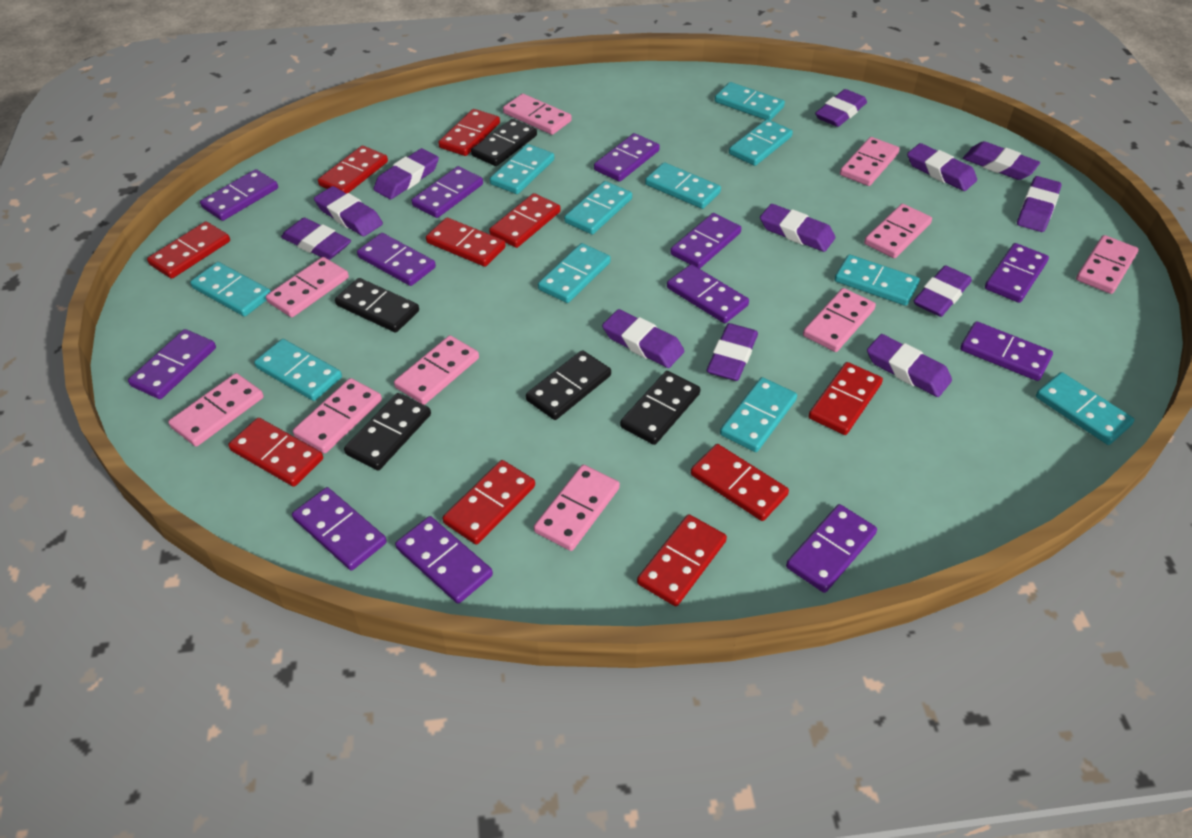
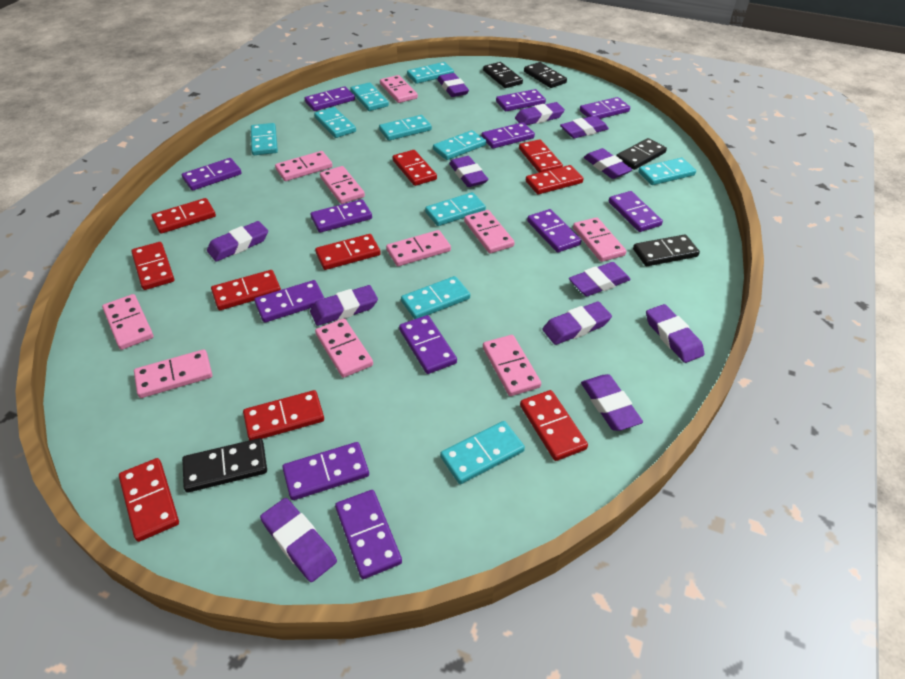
turquoise domino: 11 -> 10

